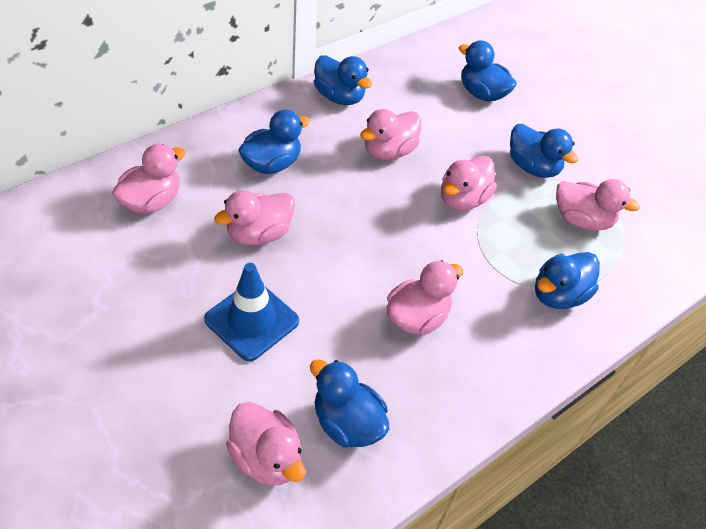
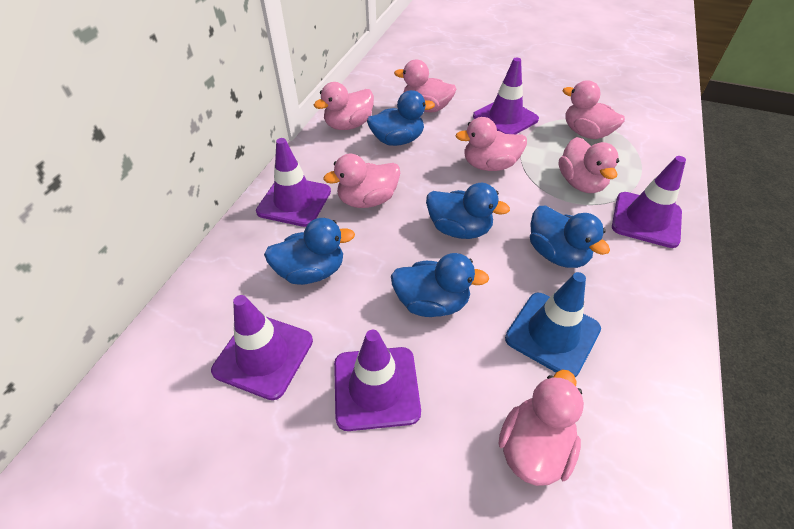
blue duck: 6 -> 5
purple traffic cone: 0 -> 5

